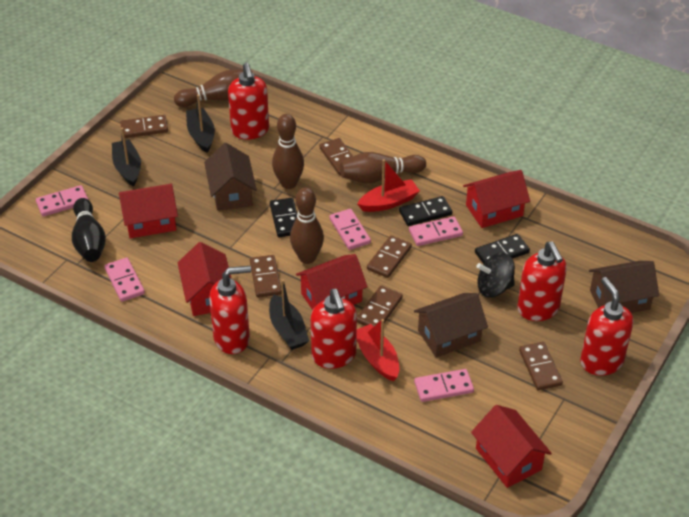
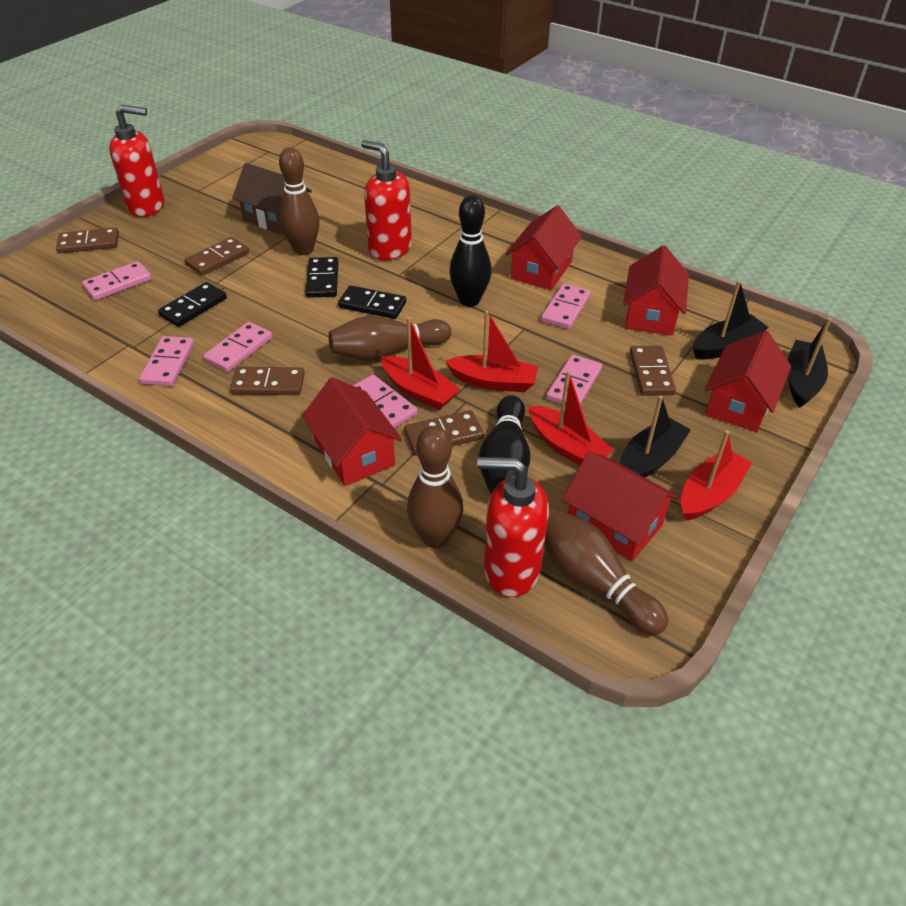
black bowling pin: 1 -> 2
black spinning top: 1 -> 0
brown domino: 6 -> 5
brown house: 3 -> 1
pink domino: 5 -> 6
red boat: 2 -> 4
red soap dispenser: 5 -> 3

